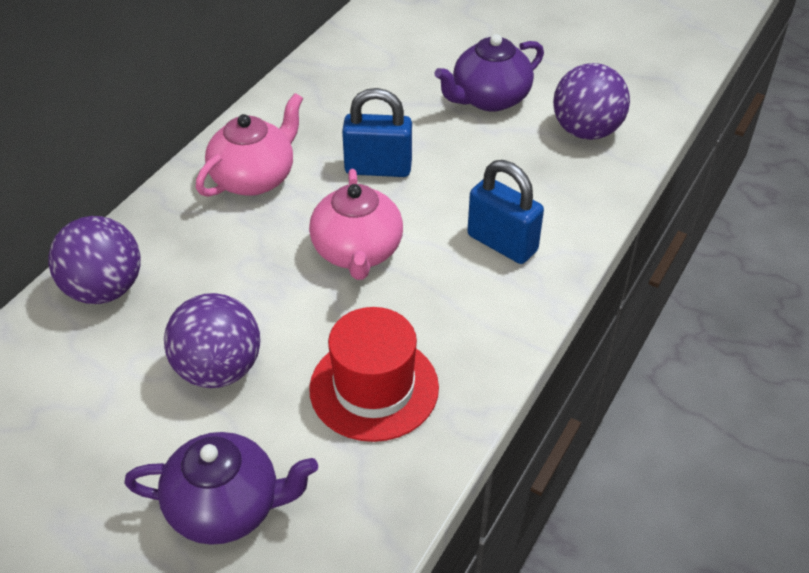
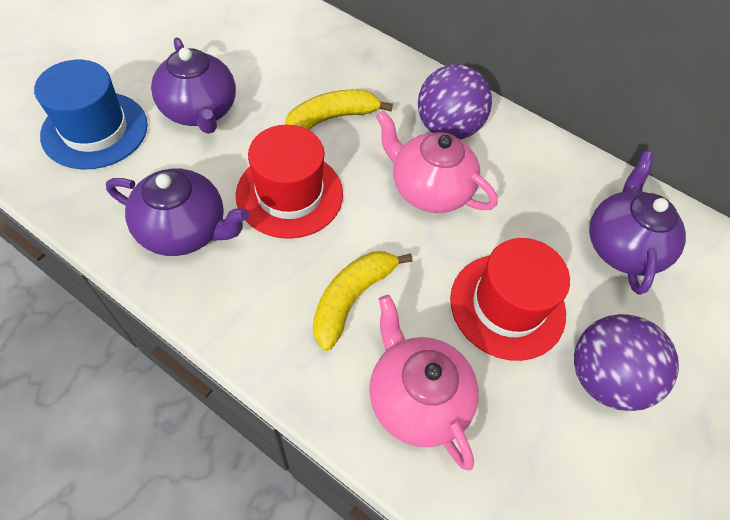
blue hat: 0 -> 1
blue padlock: 2 -> 0
purple ball: 3 -> 2
purple teapot: 2 -> 3
red hat: 1 -> 2
yellow banana: 0 -> 2

